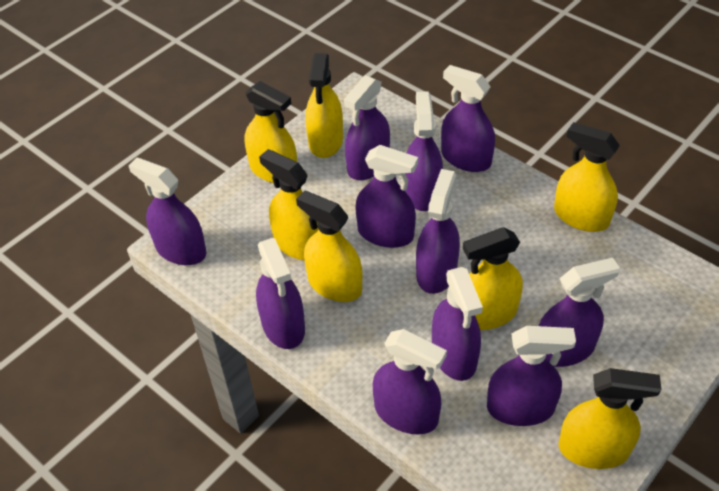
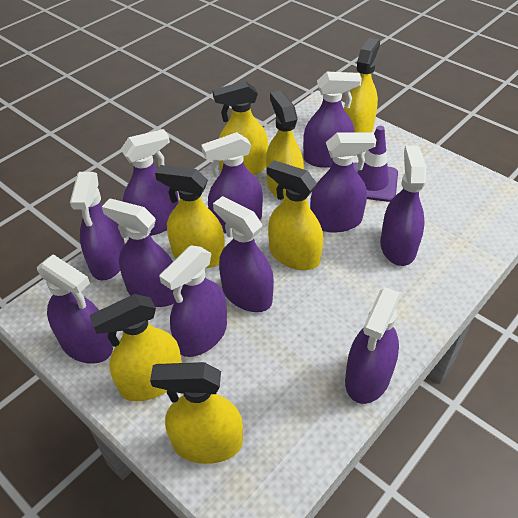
purple traffic cone: 0 -> 1

